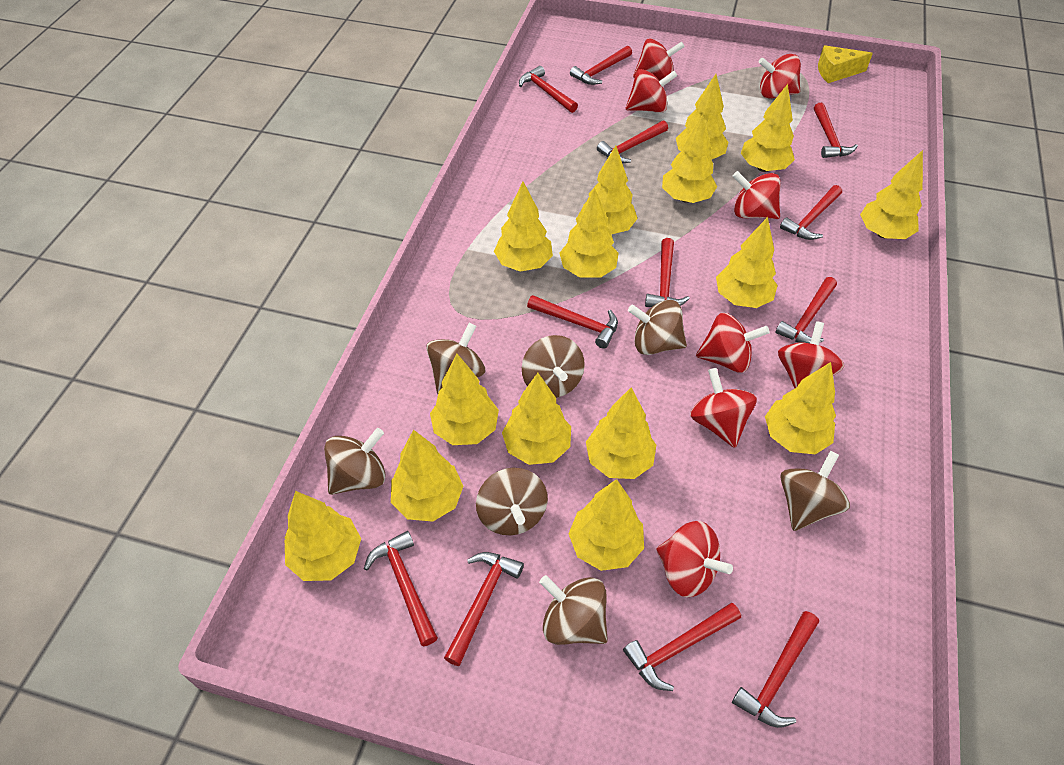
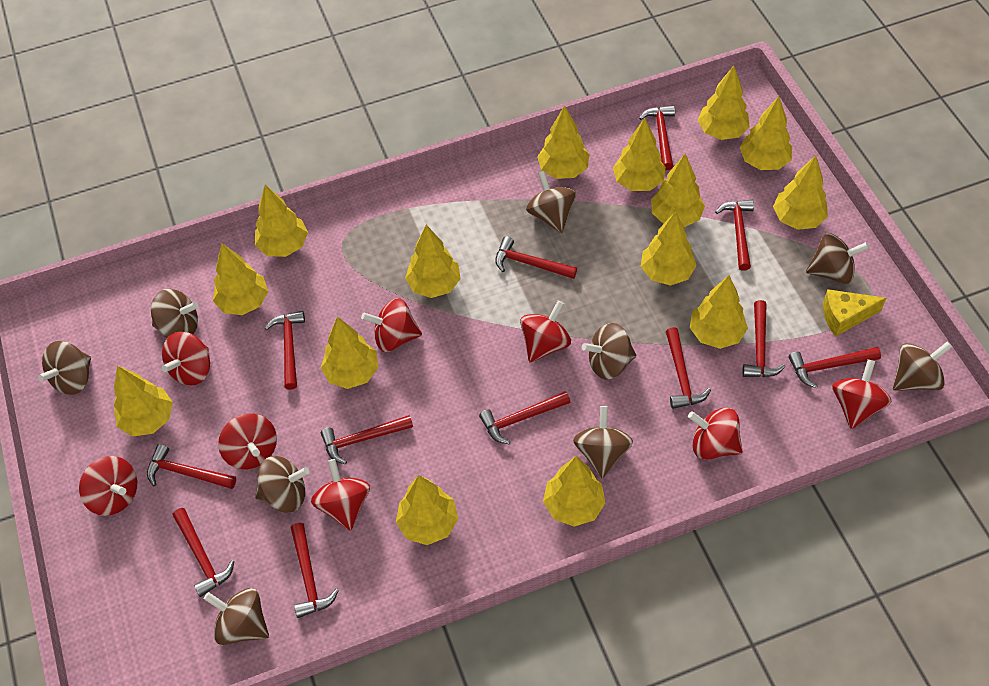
brown spinning top: 7 -> 9

